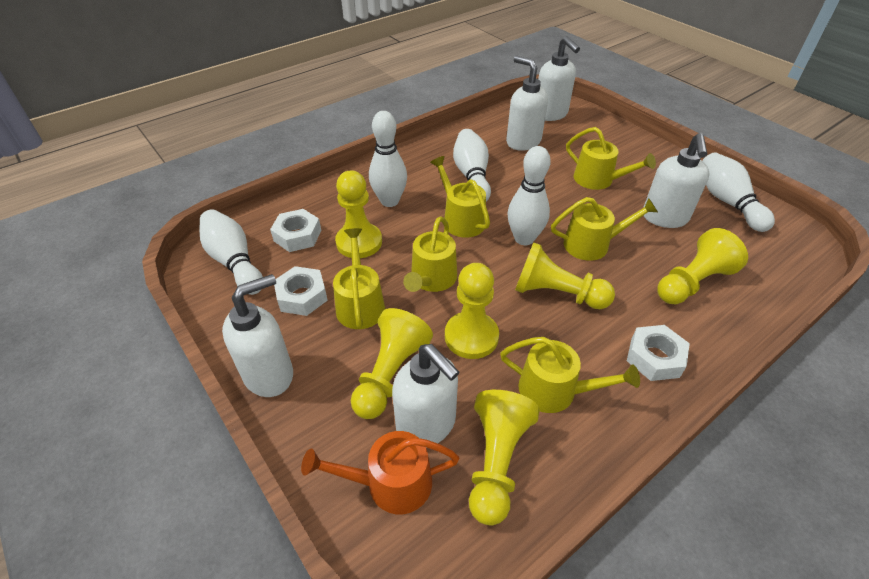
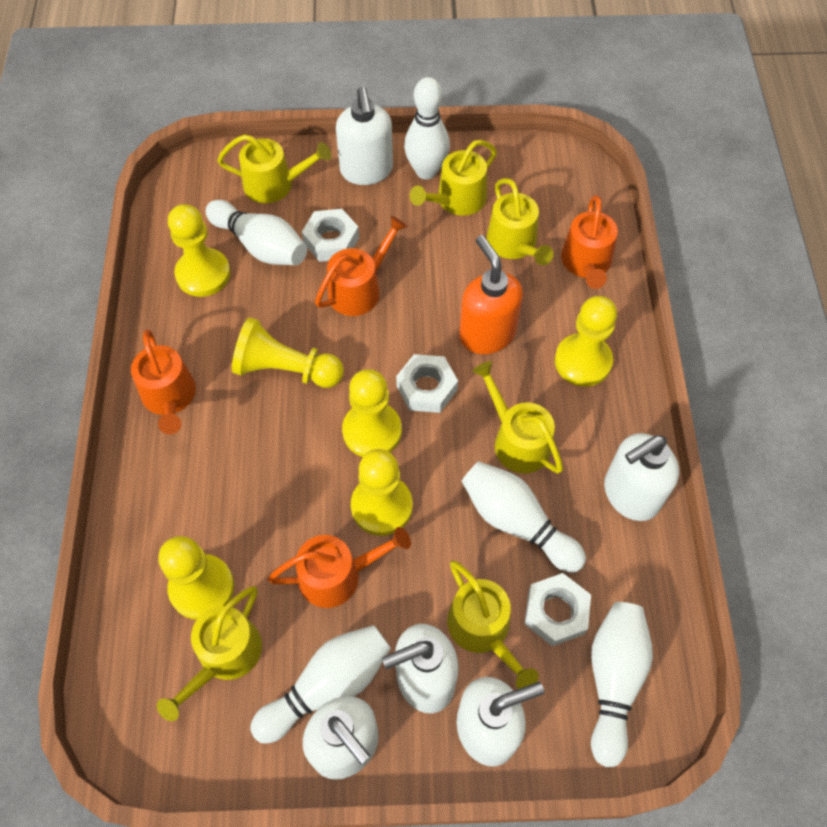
orange soap dispenser: 0 -> 1
orange watering can: 1 -> 4

